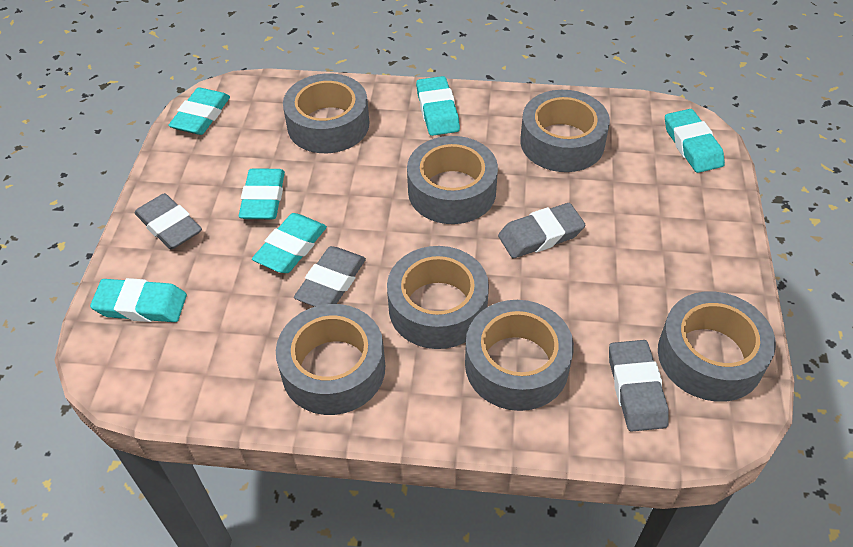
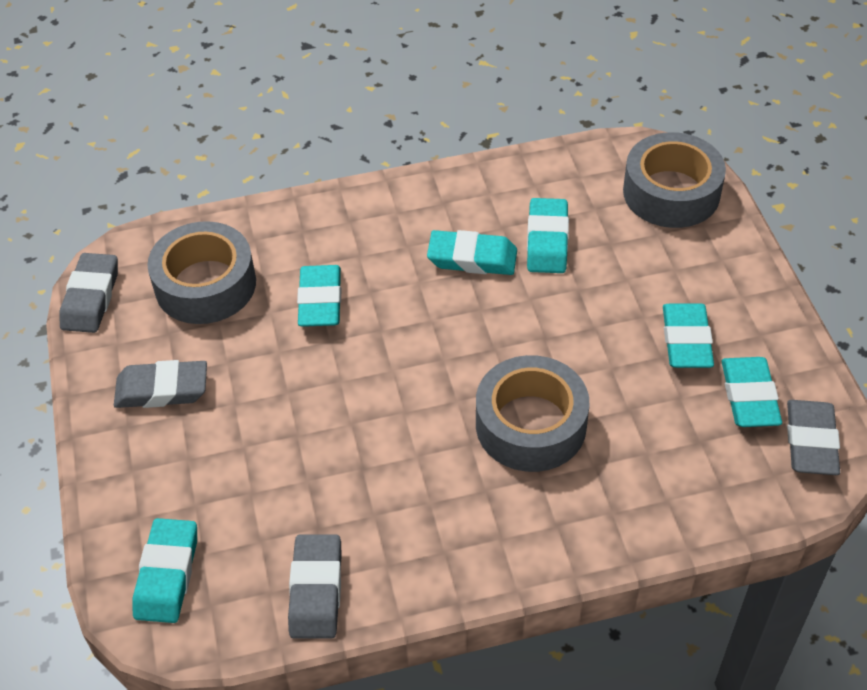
grey tape: 7 -> 3

